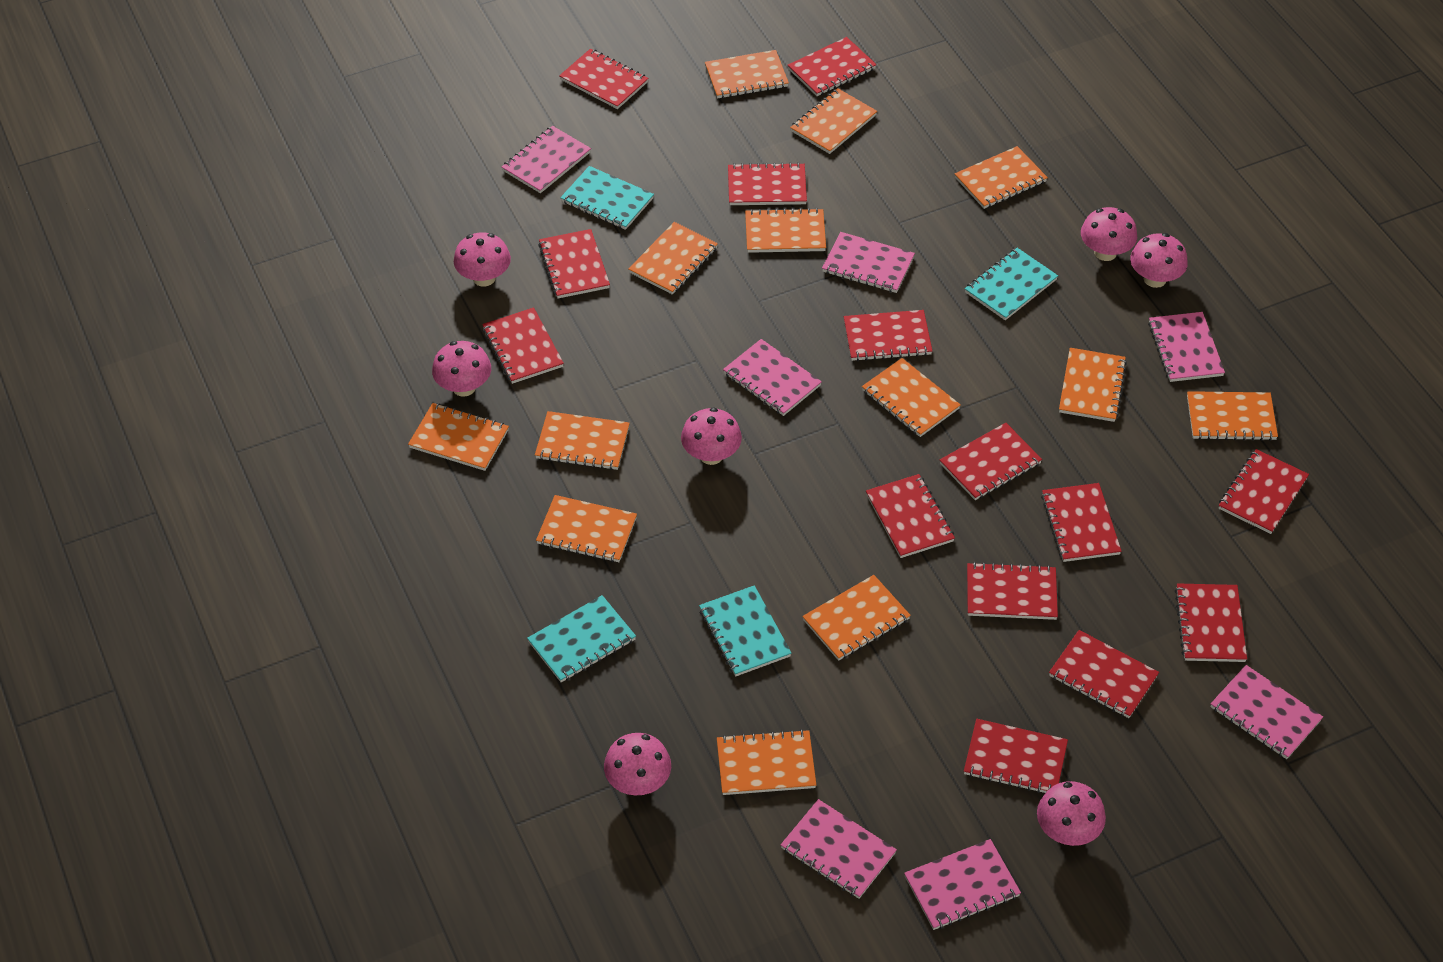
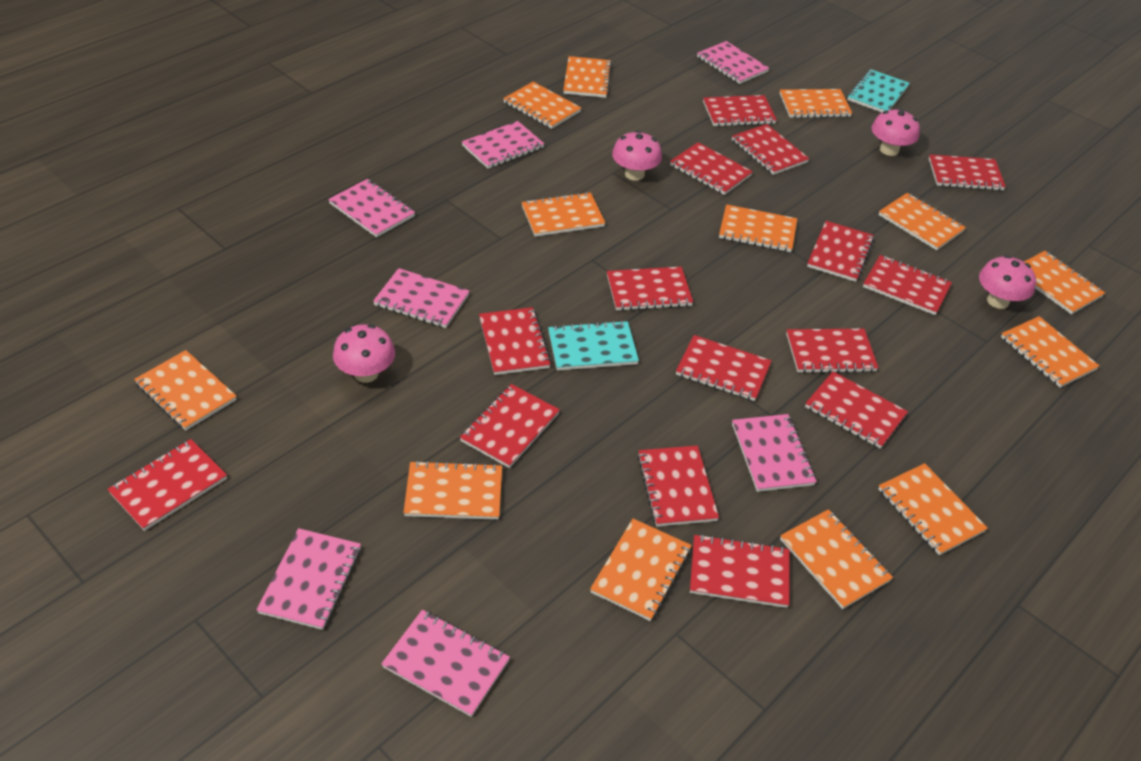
pink mushroom: 7 -> 4
red notebook: 14 -> 15
turquoise notebook: 4 -> 2

